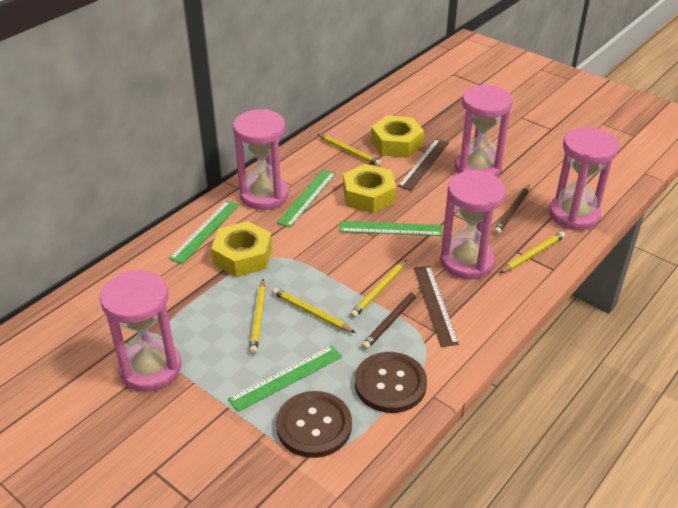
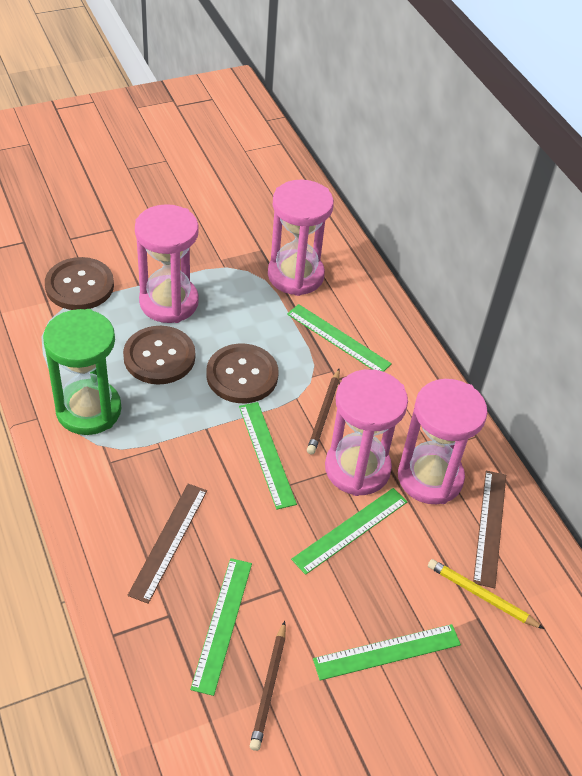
brown button: 2 -> 3
green hourglass: 0 -> 1
green ruler: 4 -> 5
pink hourglass: 5 -> 4
yellow nut: 3 -> 0
yellow pencil: 5 -> 1

